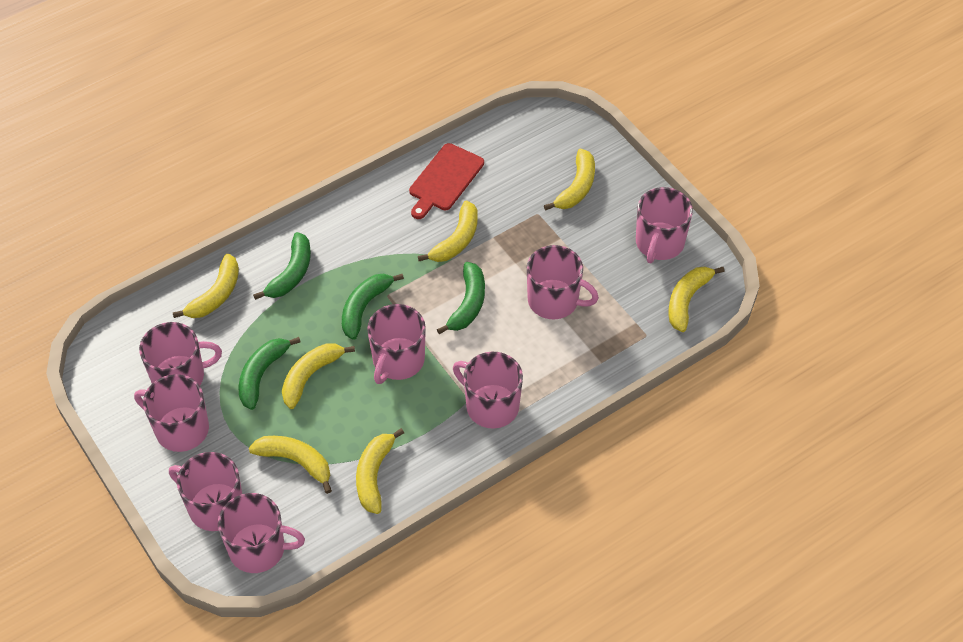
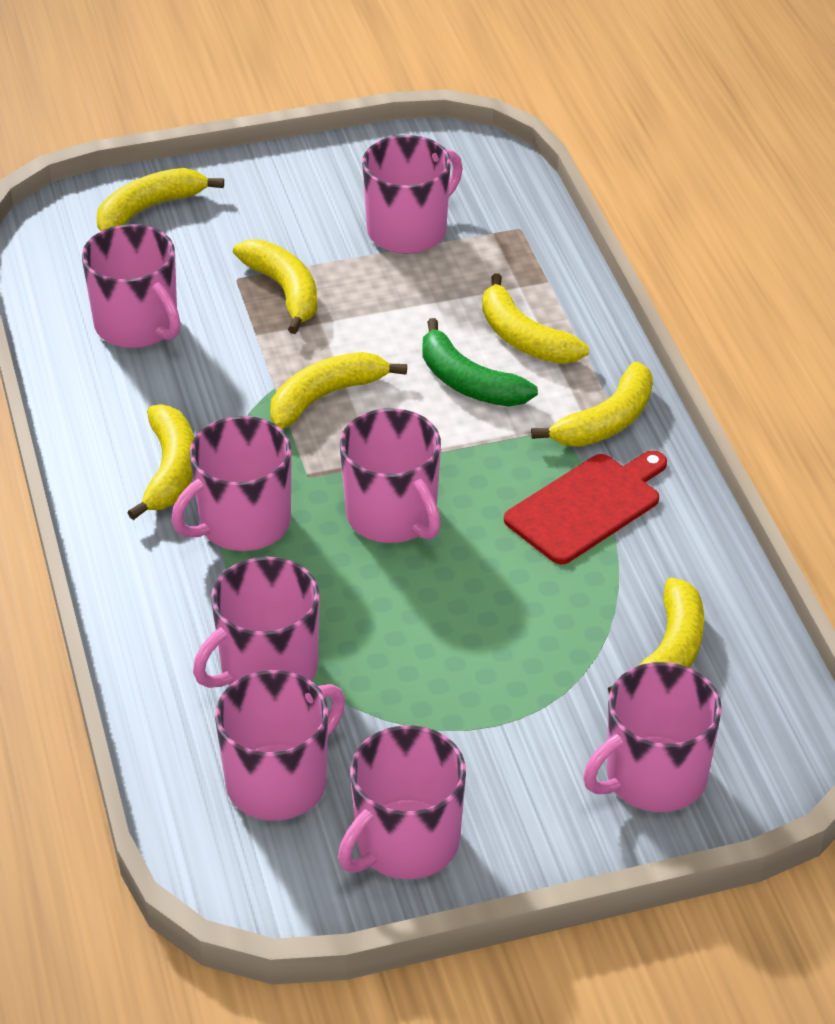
green banana: 4 -> 1

